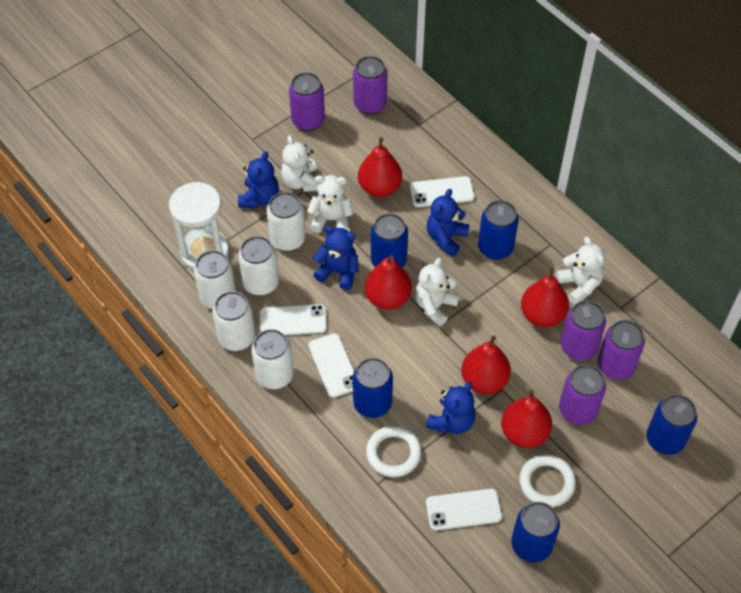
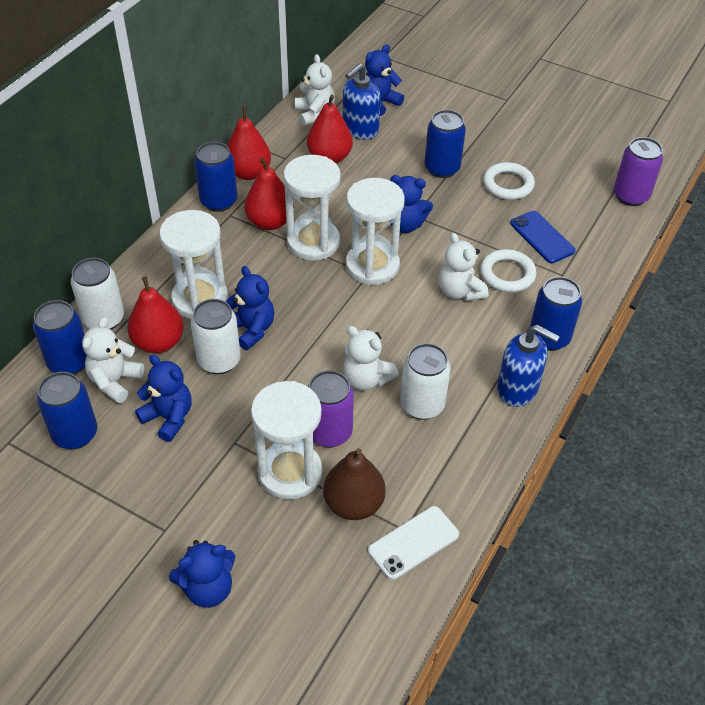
blue phone: 0 -> 1
blue soap dispenser: 0 -> 2
blue teddy bear: 4 -> 5
brown pear: 0 -> 1
purple can: 5 -> 2
red pear: 5 -> 4
white can: 5 -> 3
white hourglass: 1 -> 4
white phone: 4 -> 1

